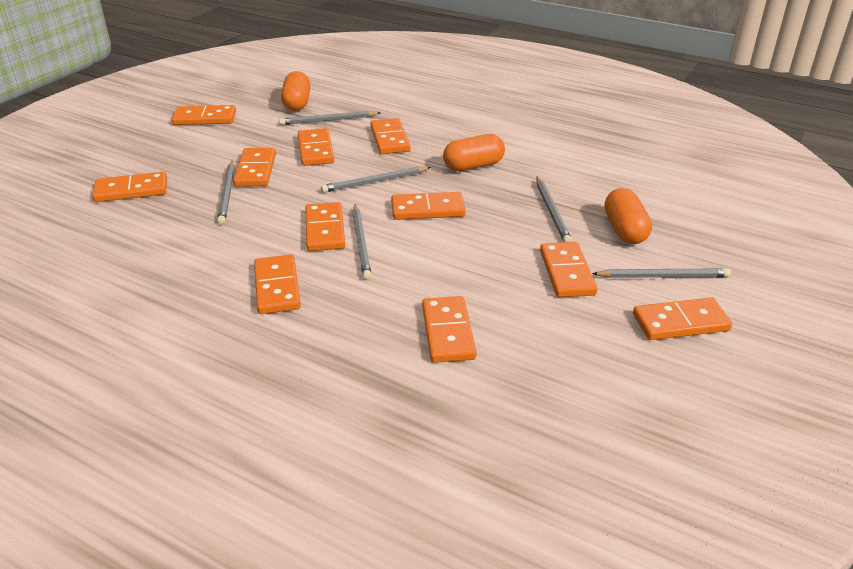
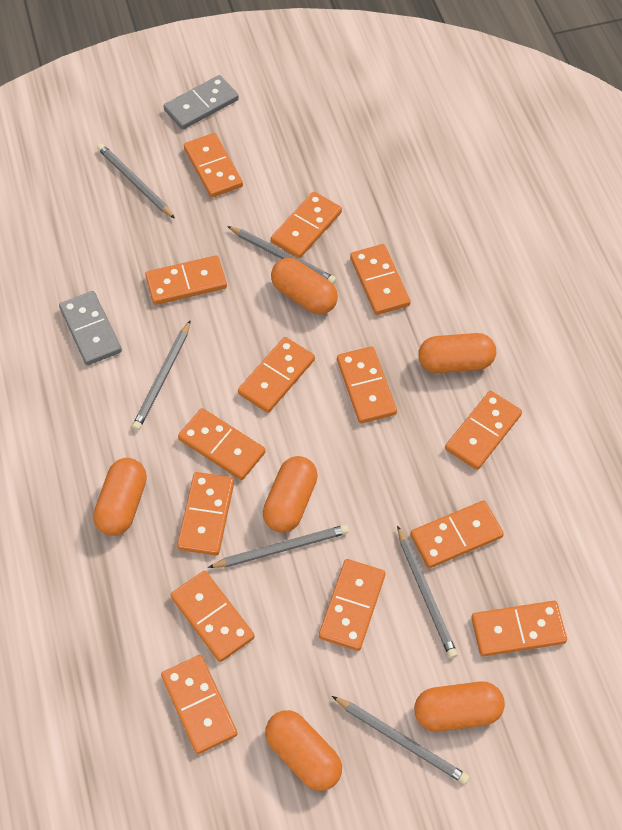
grey domino: 0 -> 2
orange capsule: 3 -> 6
orange domino: 11 -> 14

